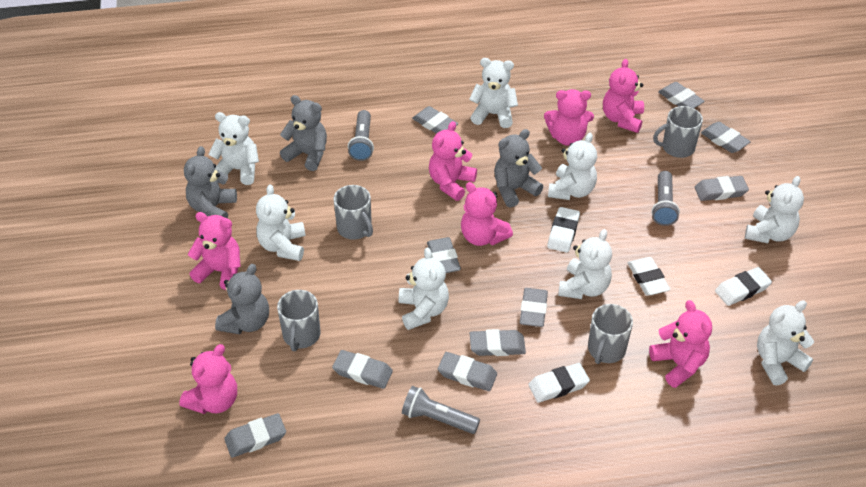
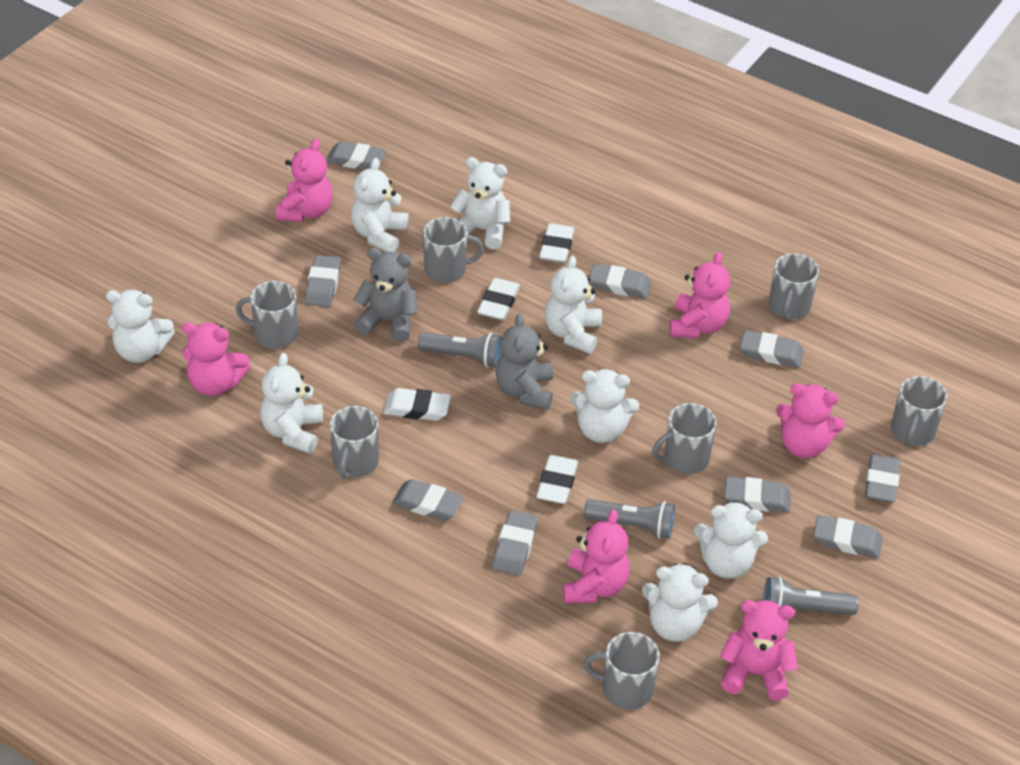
grey eraser: 10 -> 9
grey mug: 4 -> 7
grey teddy bear: 4 -> 2
pink teddy bear: 7 -> 6

